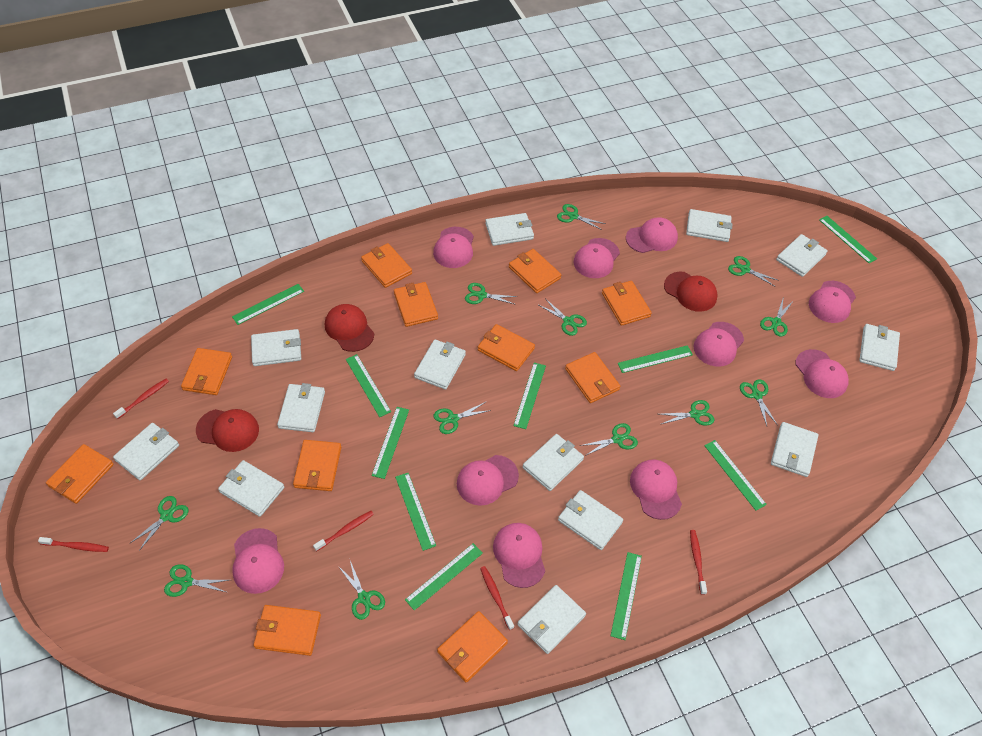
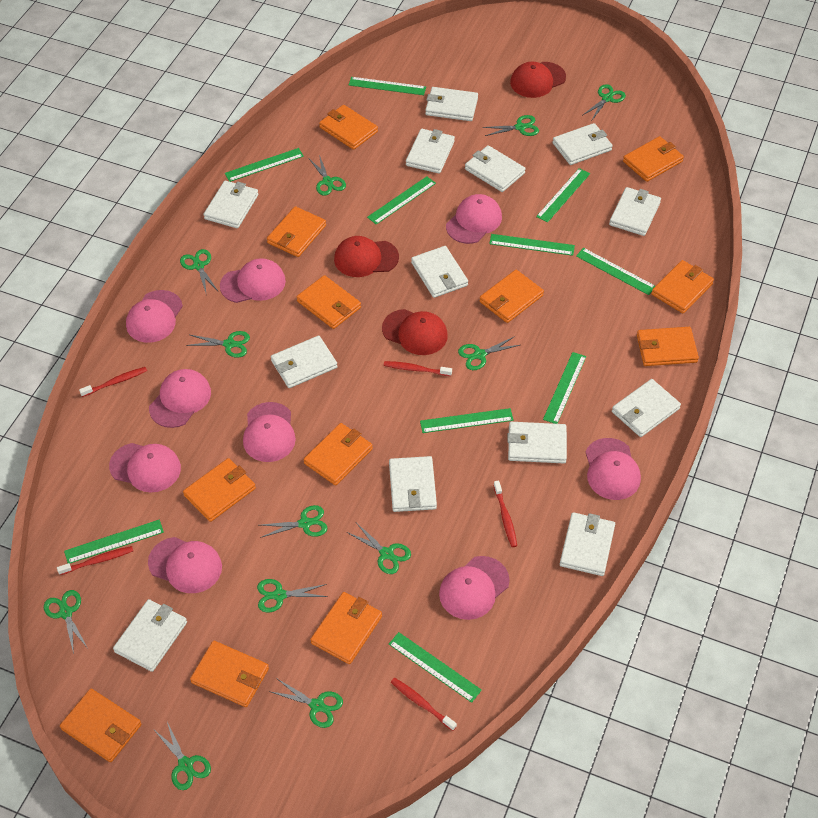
orange wallet: 11 -> 12
pink cap: 10 -> 9

